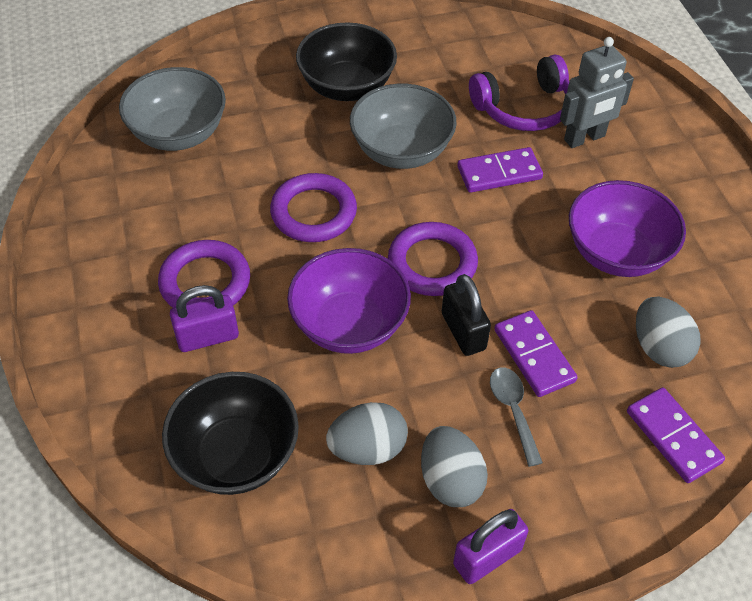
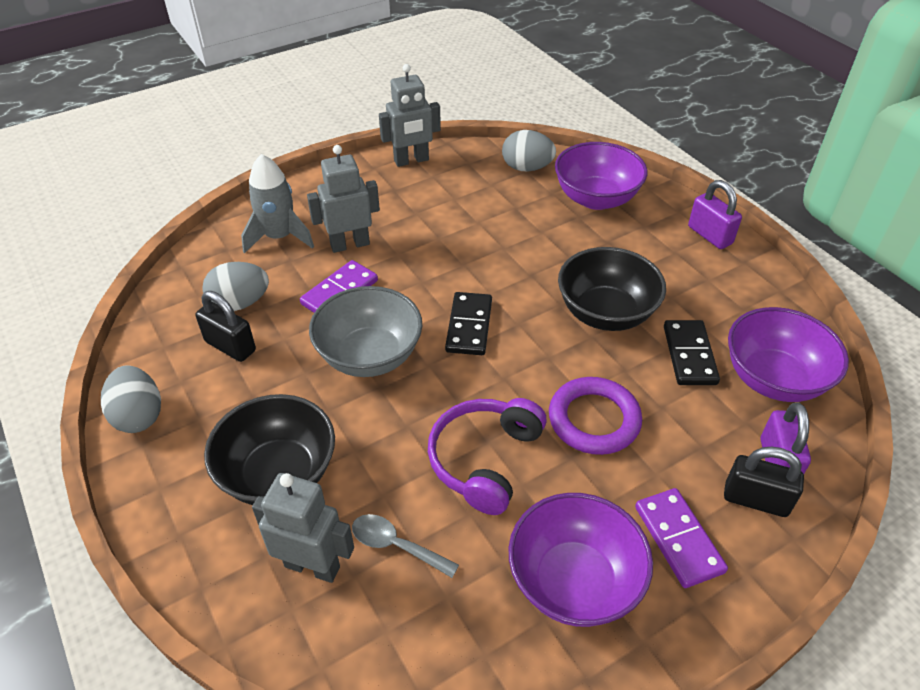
black domino: 0 -> 2
black padlock: 1 -> 2
grey bowl: 2 -> 1
grey robot: 1 -> 3
grey rocket: 0 -> 1
purple bowl: 2 -> 3
purple domino: 3 -> 2
purple ring: 3 -> 1

